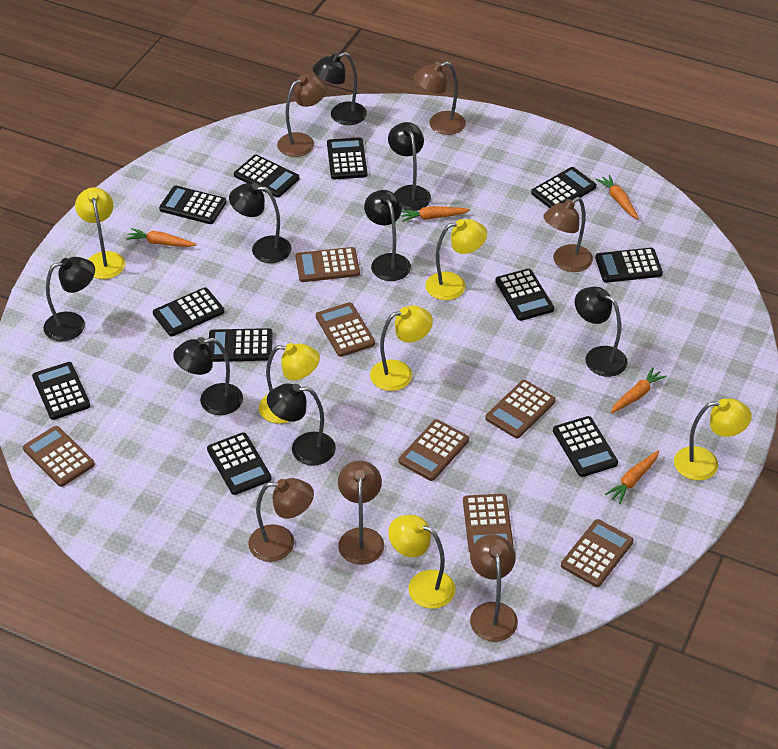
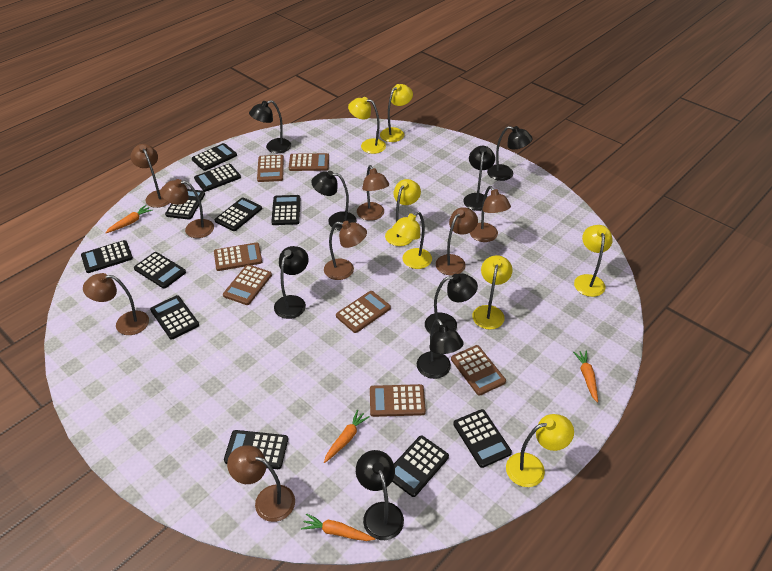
brown lamp: 6 -> 8
orange carrot: 5 -> 4
yellow lamp: 6 -> 7

